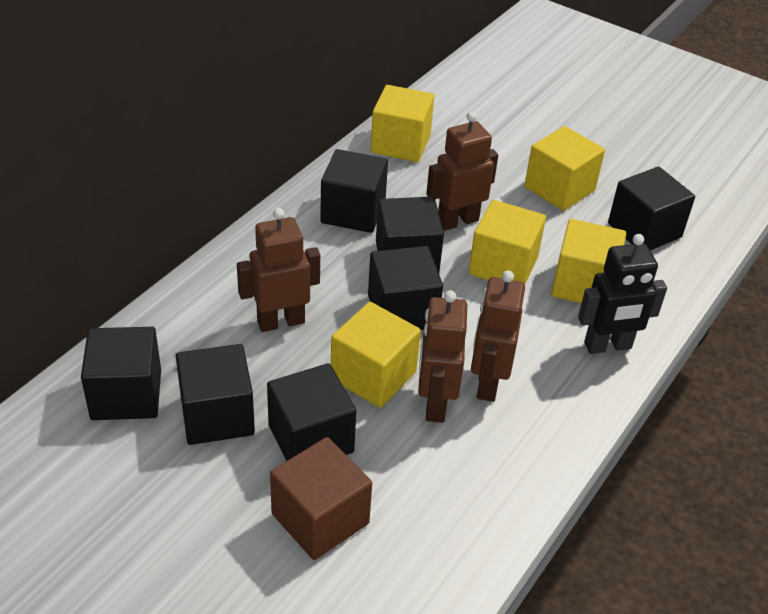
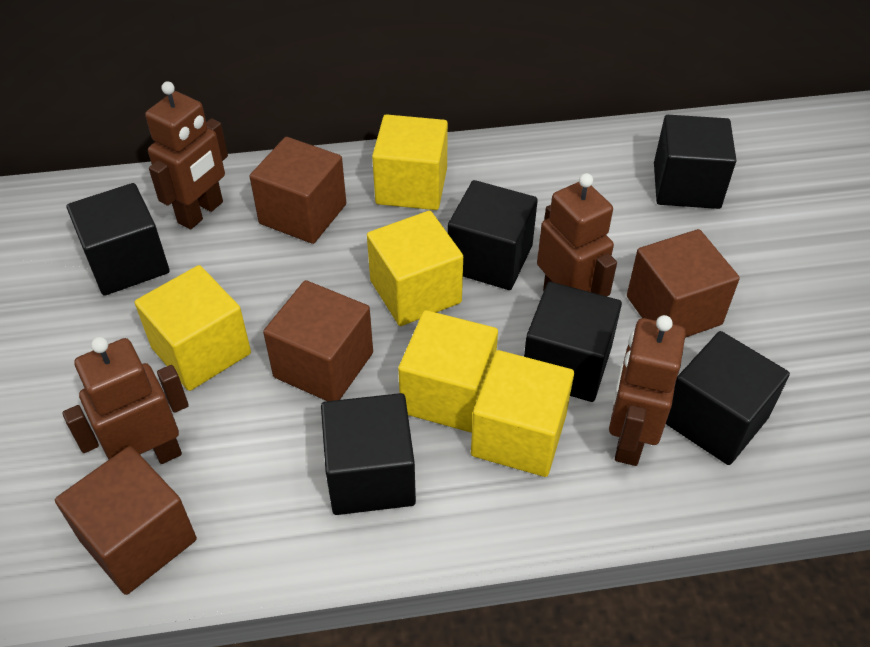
black cube: 7 -> 6
black robot: 1 -> 0
brown cube: 1 -> 4

